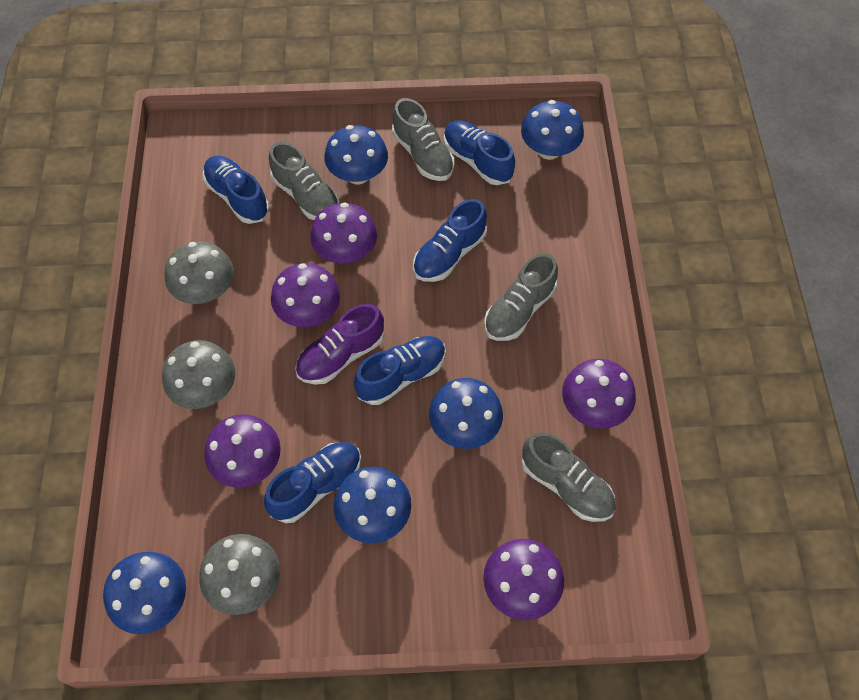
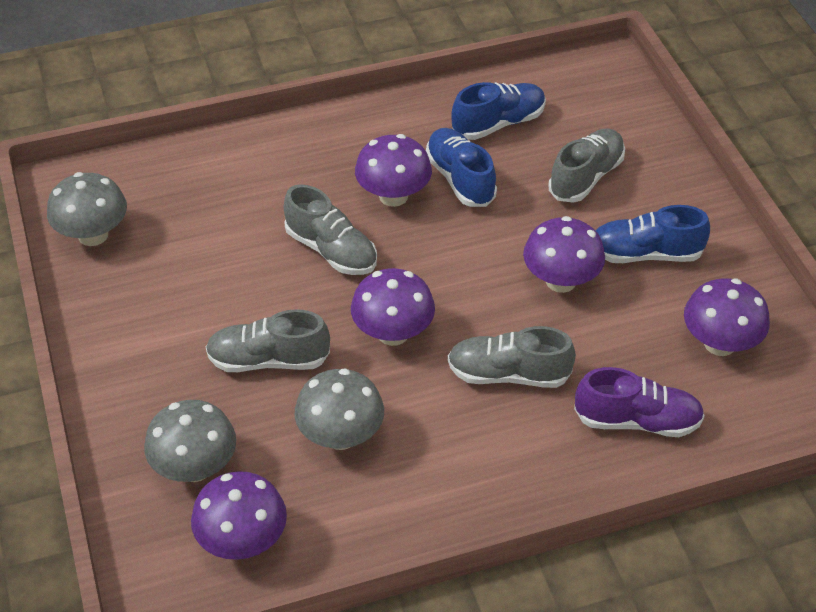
blue mushroom: 5 -> 0
blue shoe: 5 -> 3

